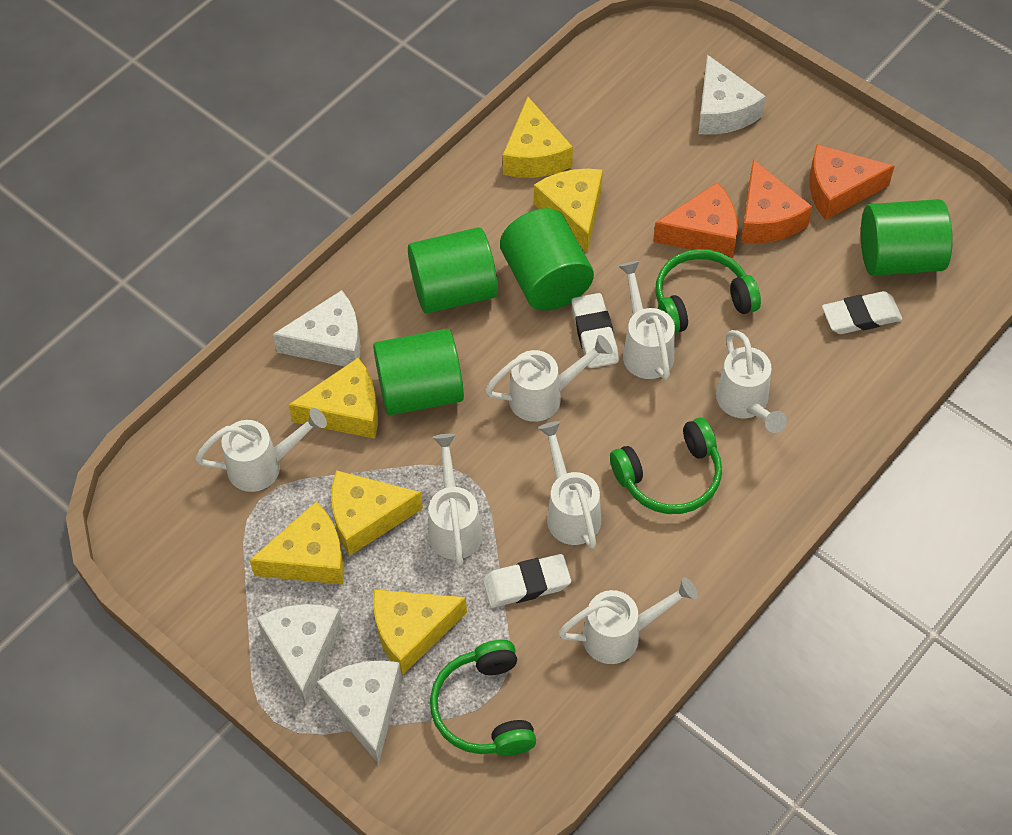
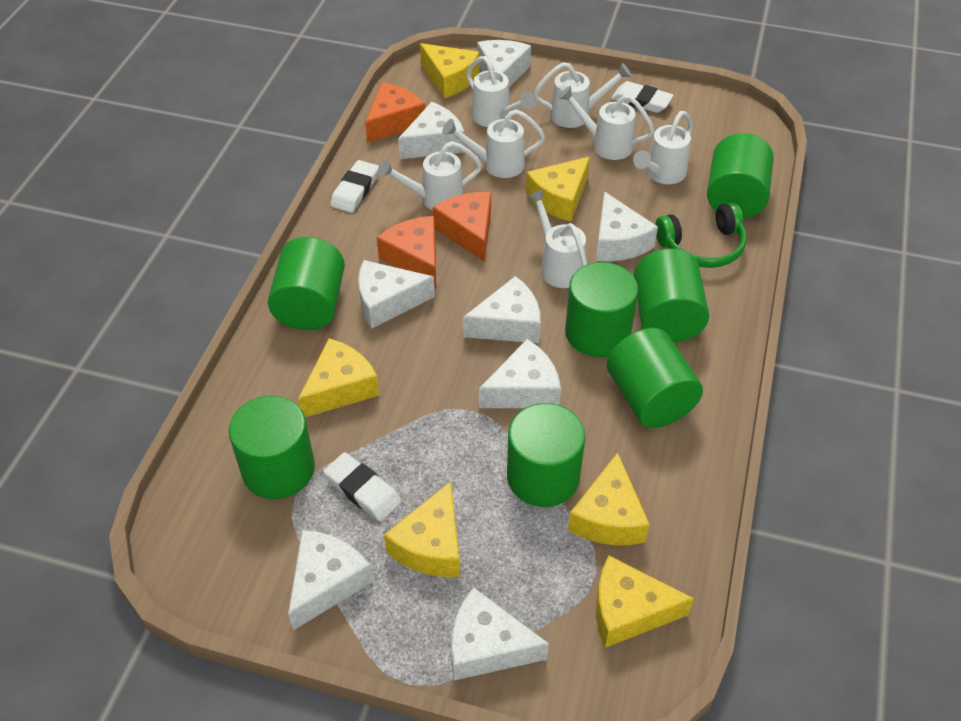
green cylinder: 4 -> 7
green headphones: 3 -> 1
white cheese: 4 -> 8

